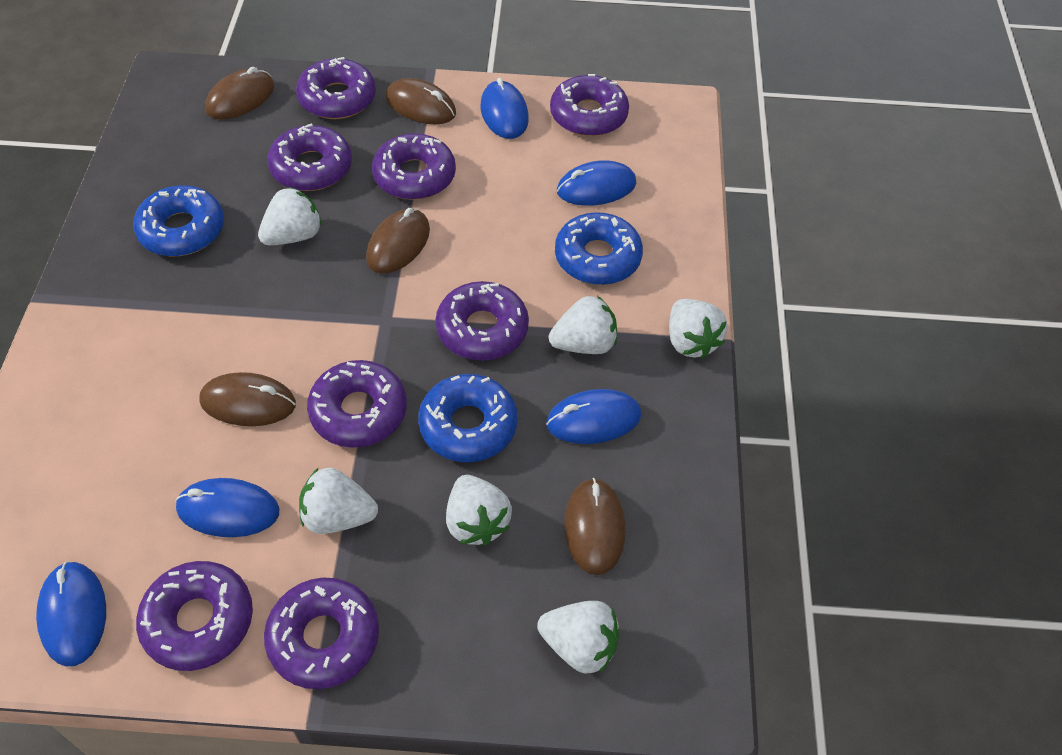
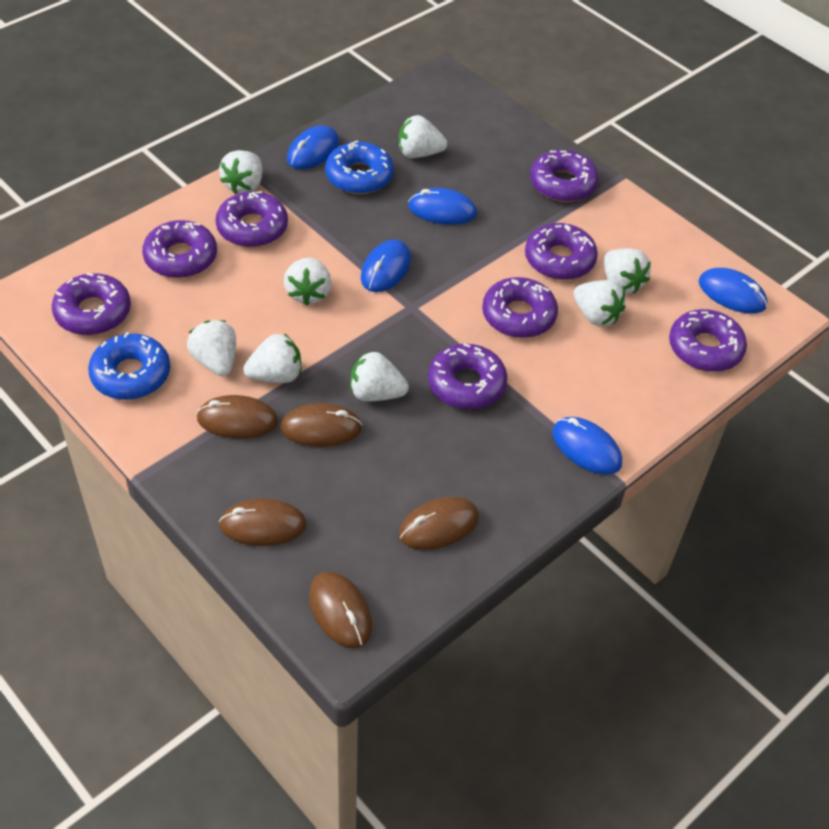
blue donut: 3 -> 2
white strawberry: 6 -> 8

